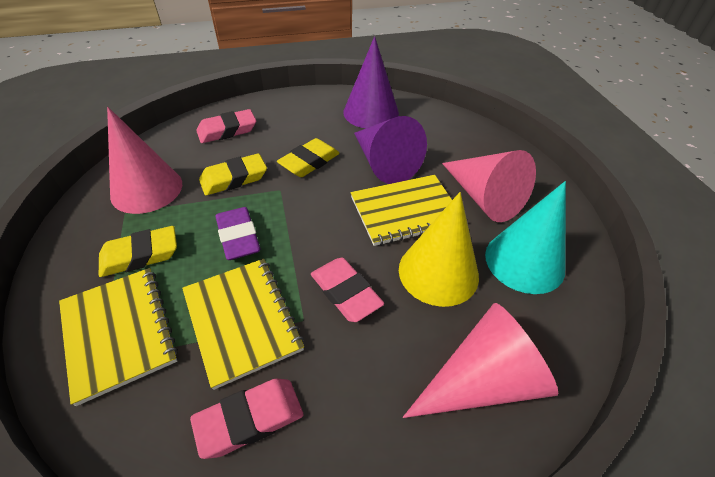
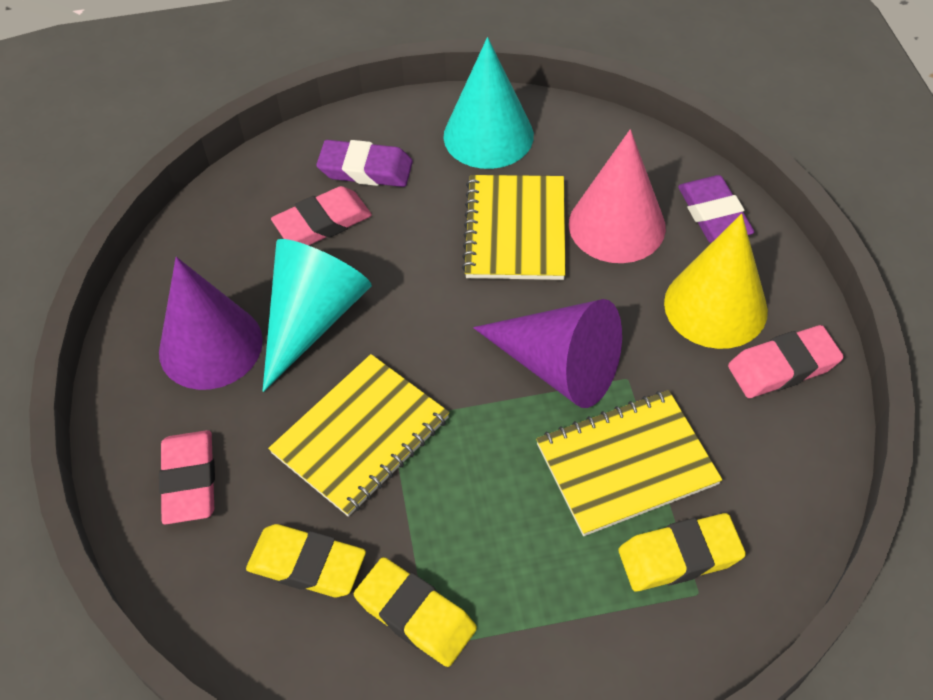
pink cone: 3 -> 1
purple eraser: 1 -> 2
turquoise cone: 1 -> 2

